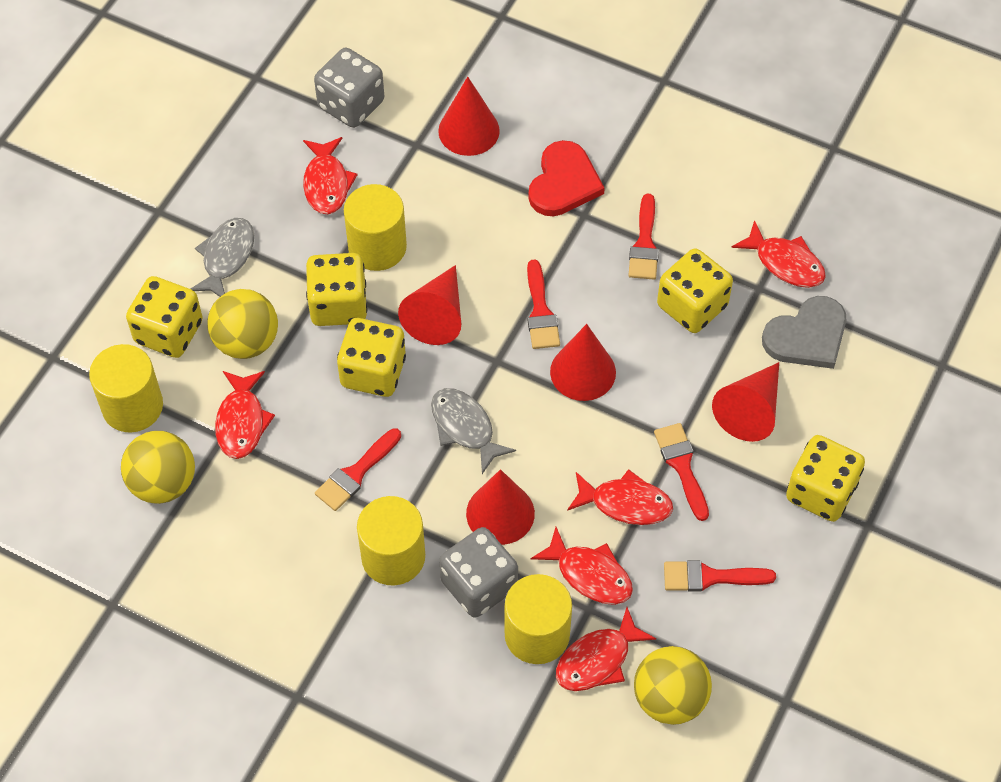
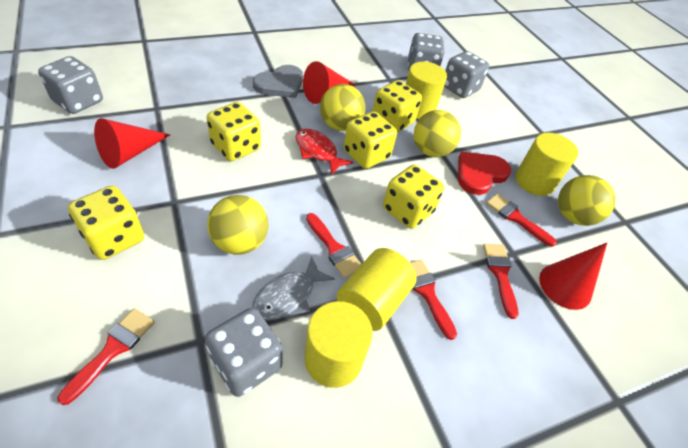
grey dice: 2 -> 4
grey fish: 2 -> 1
red cone: 5 -> 3
red fish: 6 -> 1
yellow ball: 3 -> 4

